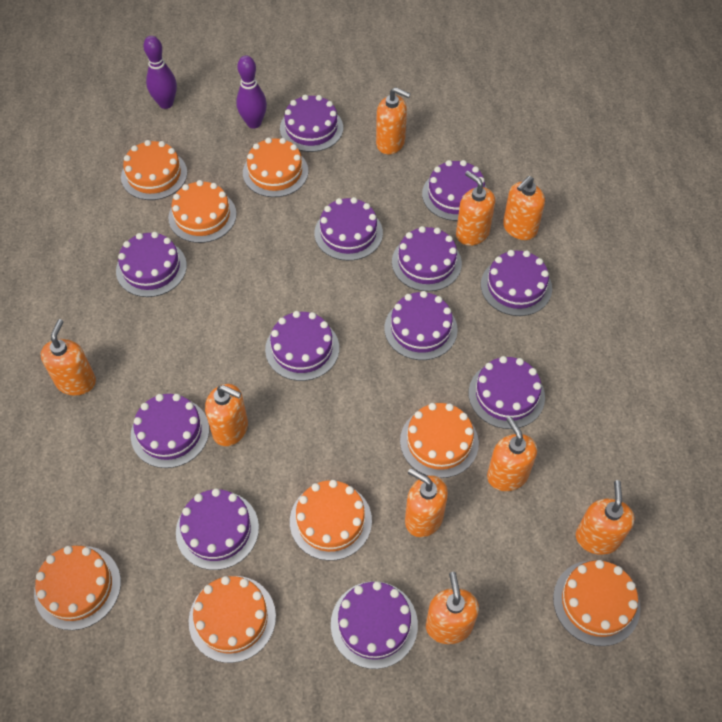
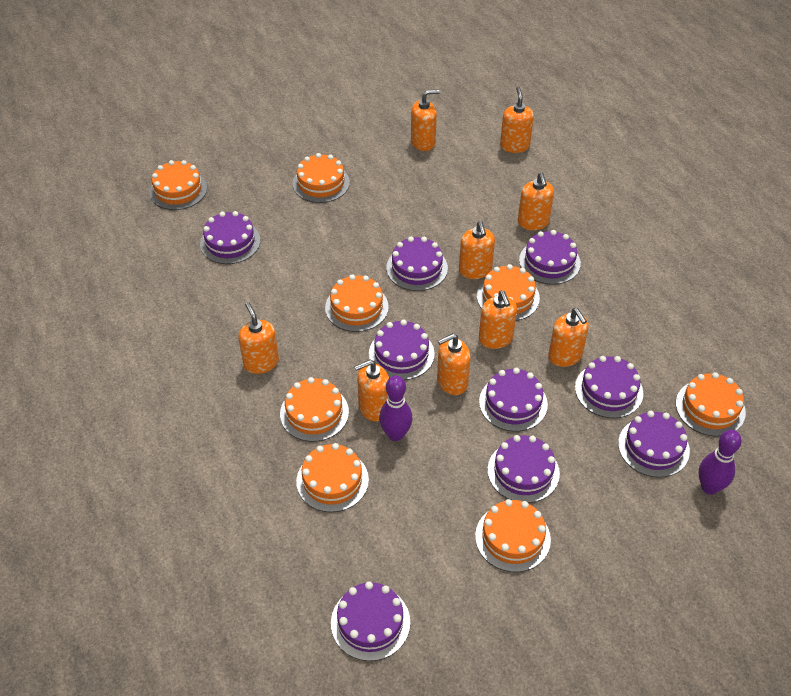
purple cake: 12 -> 9

